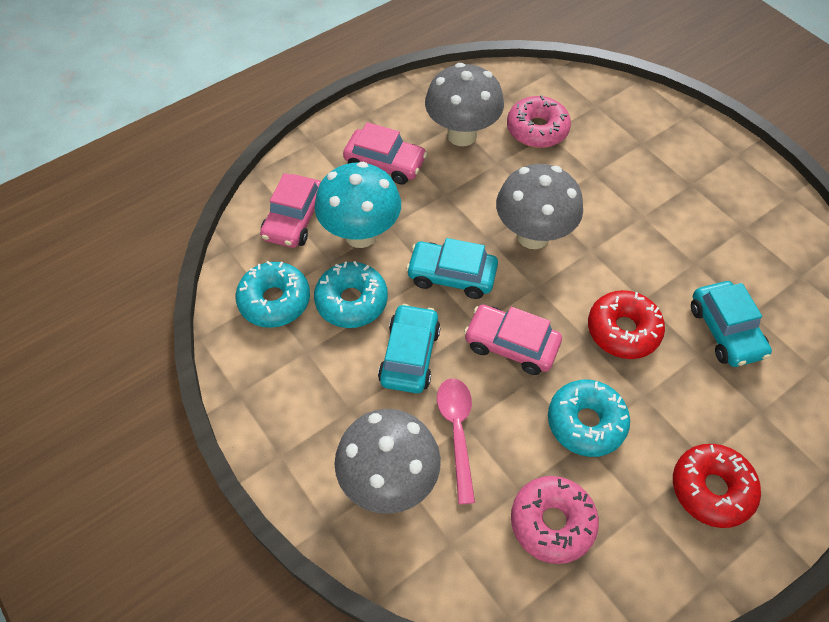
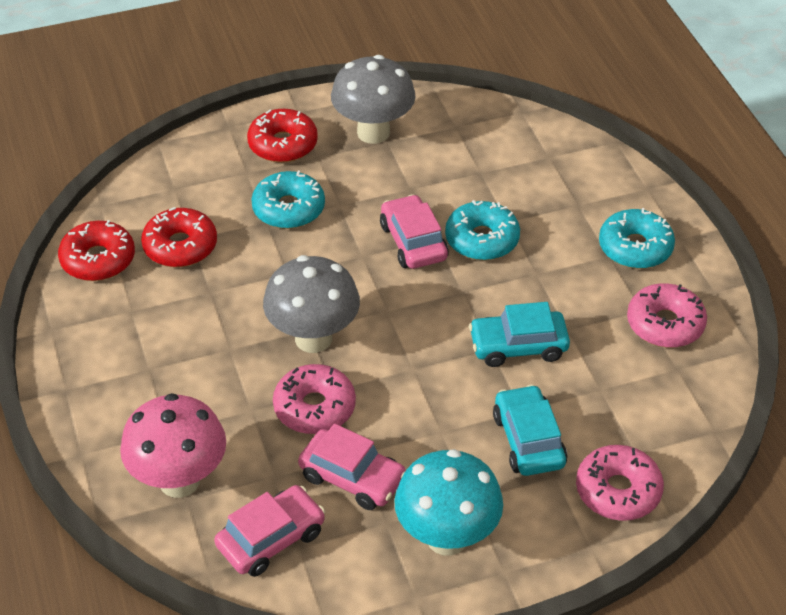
grey mushroom: 3 -> 2
pink donut: 2 -> 3
pink mushroom: 0 -> 1
pink spoon: 1 -> 0
red donut: 2 -> 3
turquoise car: 3 -> 2

